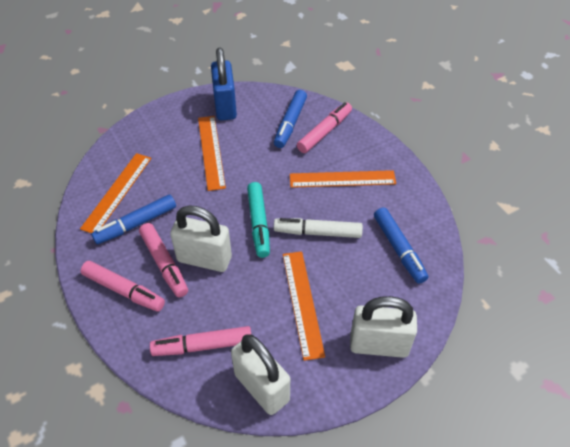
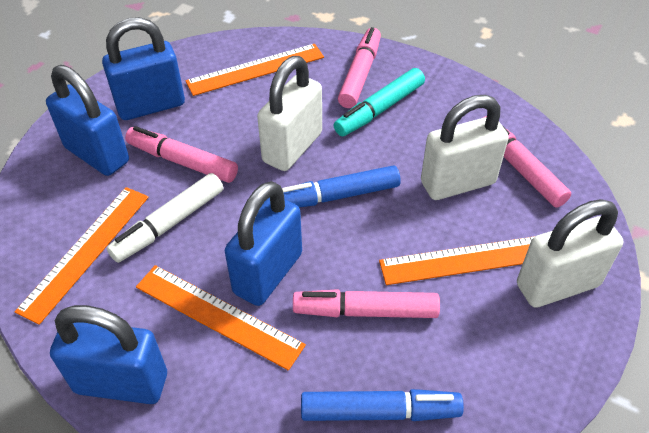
blue marker: 3 -> 2
blue padlock: 1 -> 4

